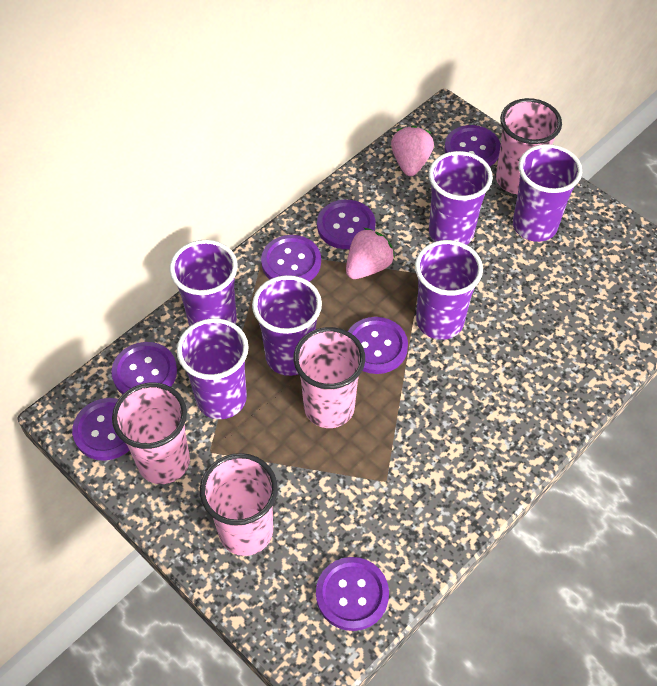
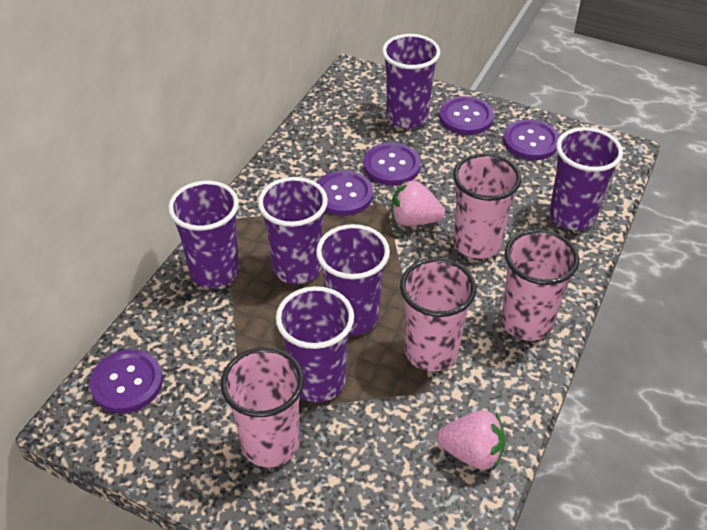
purple button: 7 -> 5

